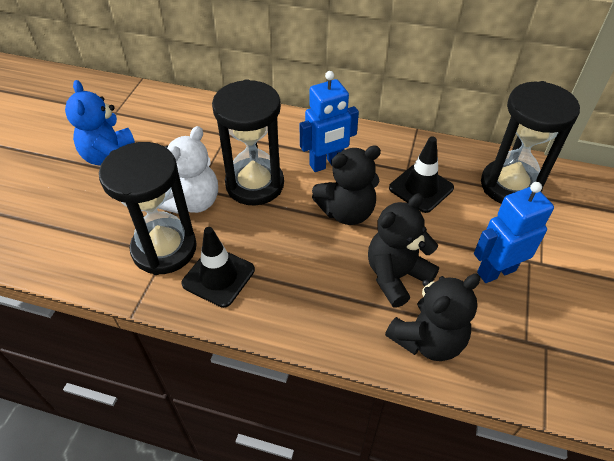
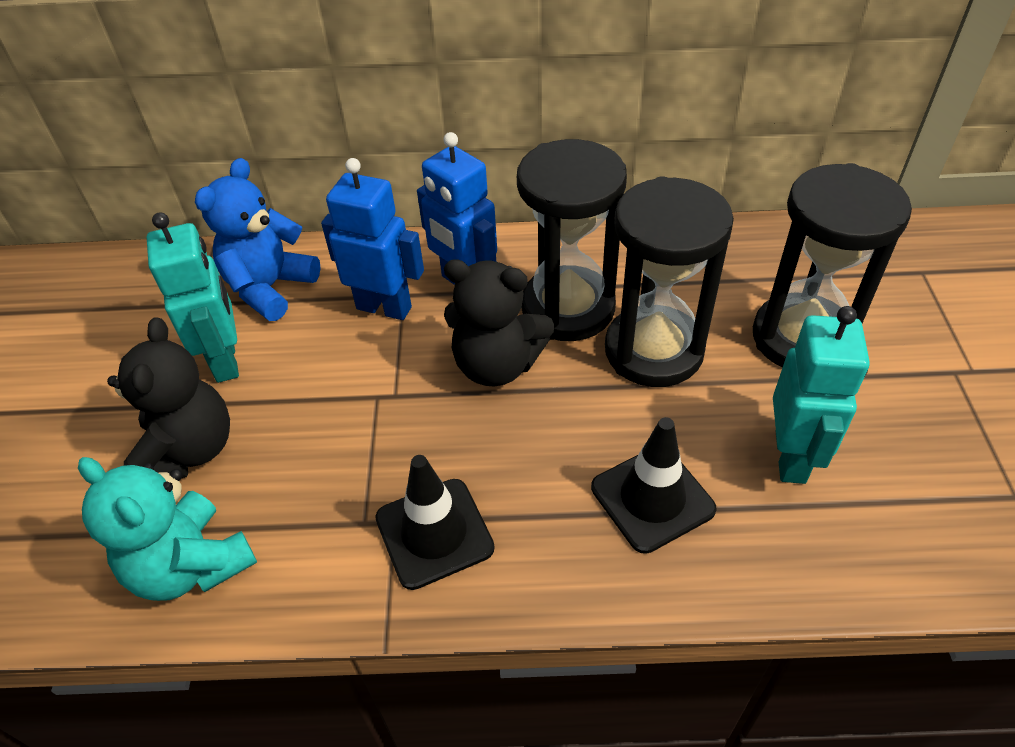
black teddy bear: 3 -> 2
turquoise robot: 0 -> 2
turquoise teddy bear: 0 -> 1
white teddy bear: 1 -> 0

